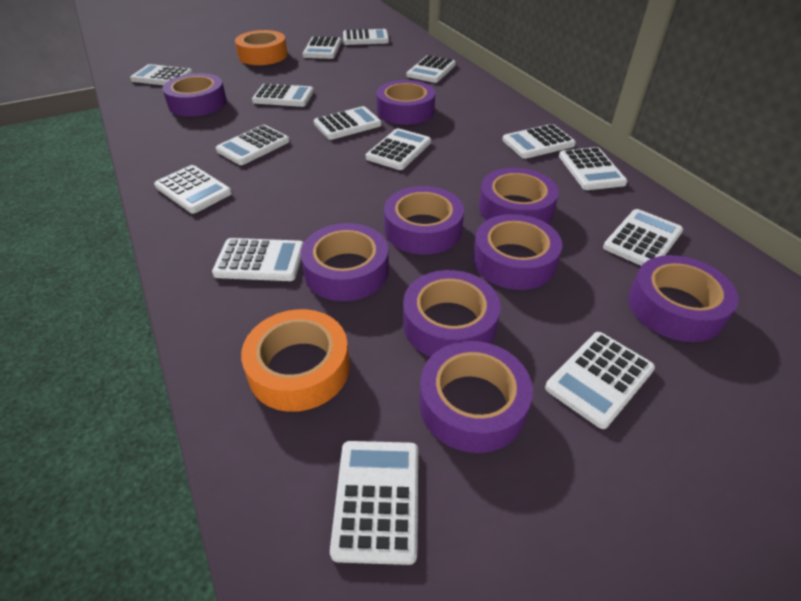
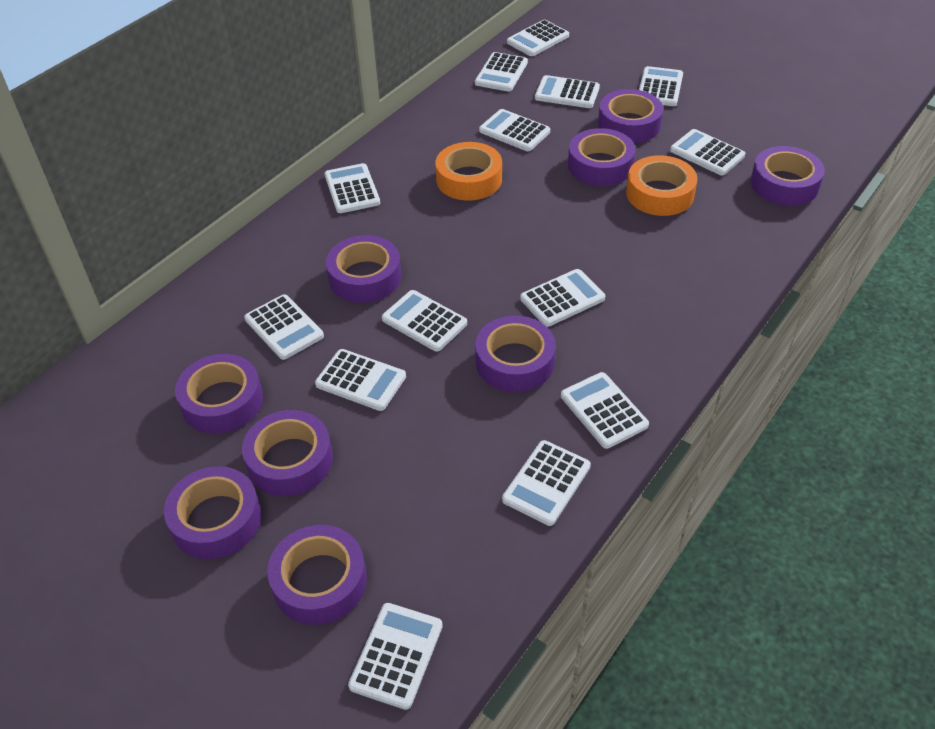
white calculator: 15 -> 14

